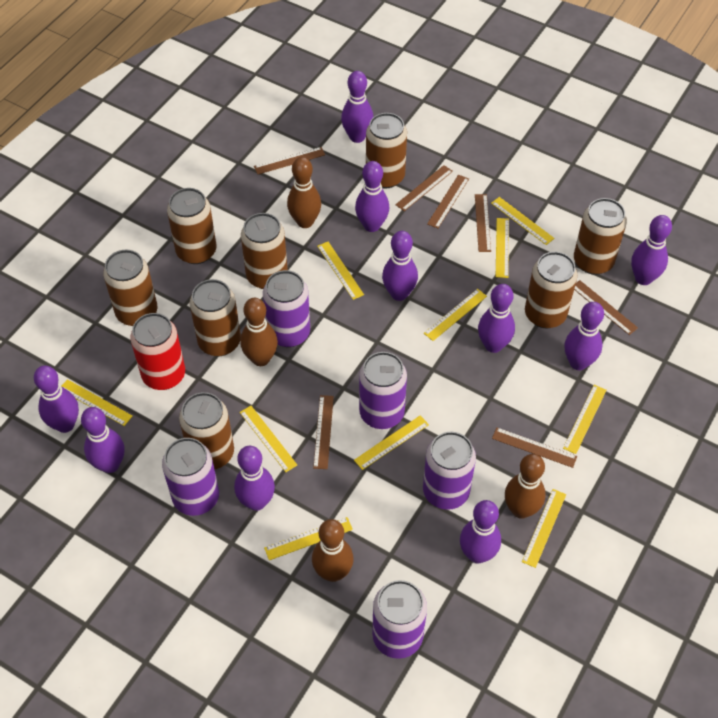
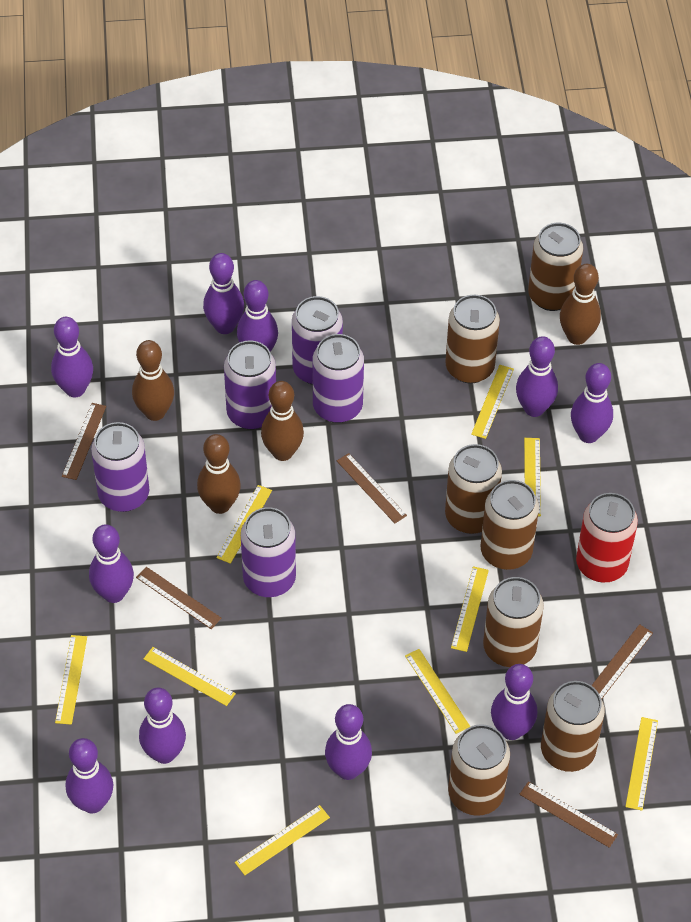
brown can: 8 -> 7
brown ruler: 7 -> 5
yellow ruler: 10 -> 9

